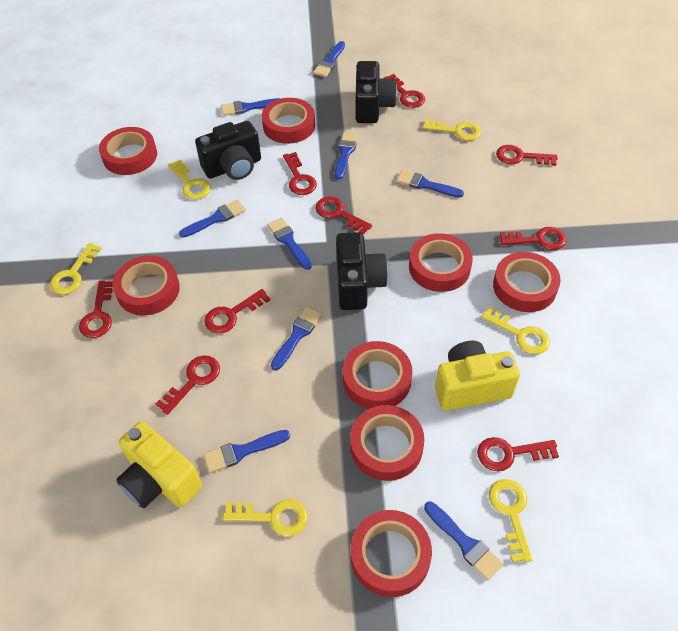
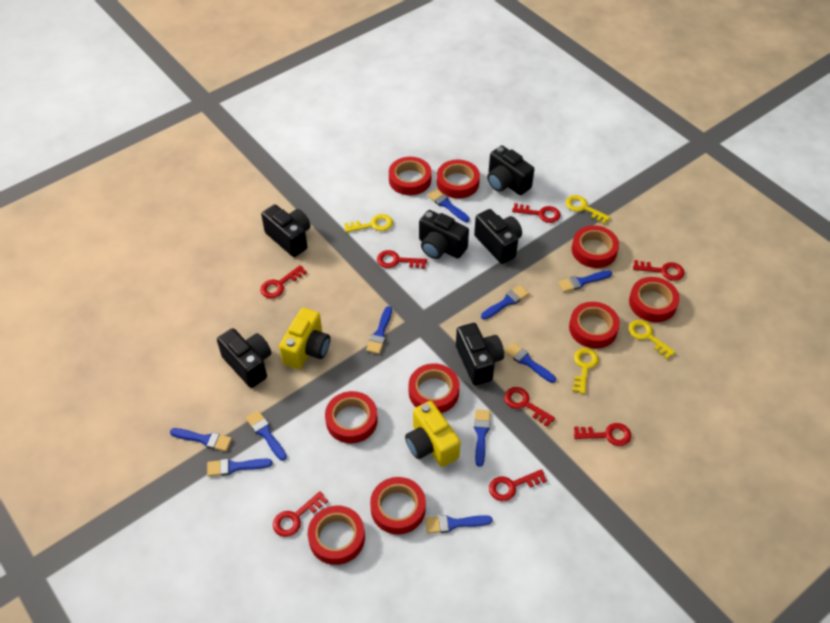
black camera: 3 -> 6
blue brush: 9 -> 10
red key: 9 -> 8
red tape: 8 -> 9
yellow key: 6 -> 4

